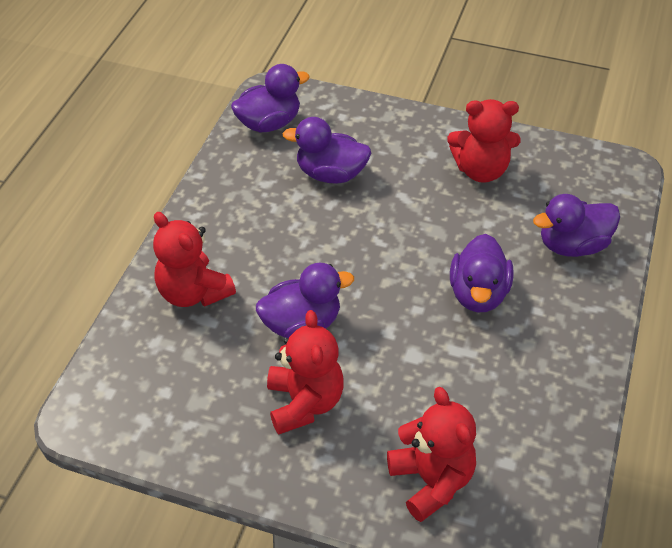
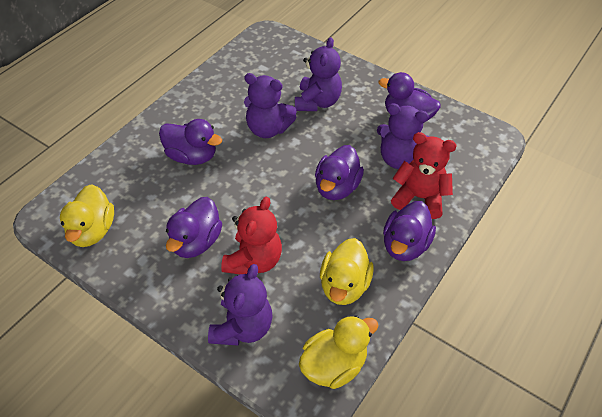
purple teddy bear: 0 -> 4
red teddy bear: 4 -> 2
yellow duck: 0 -> 3

